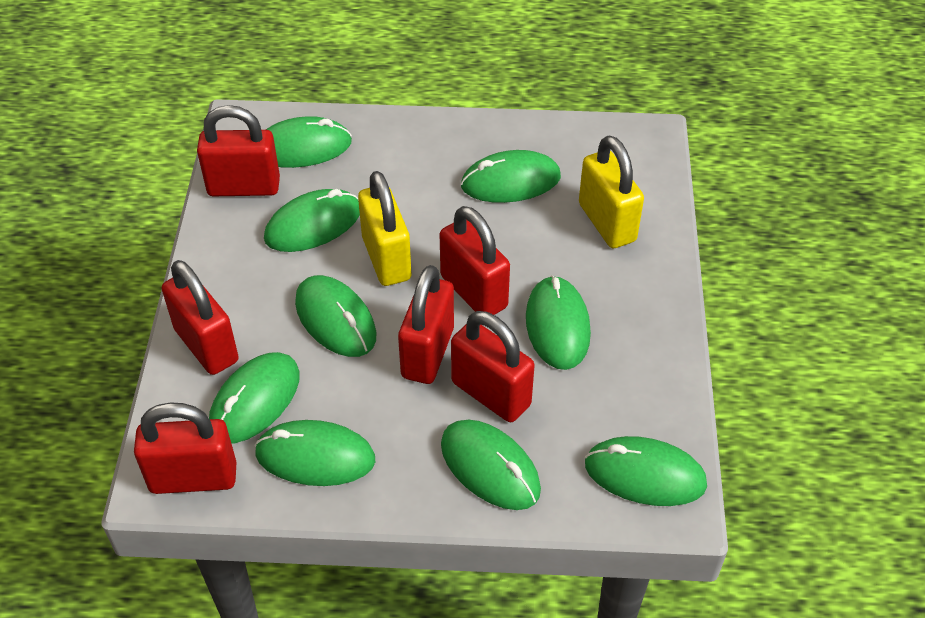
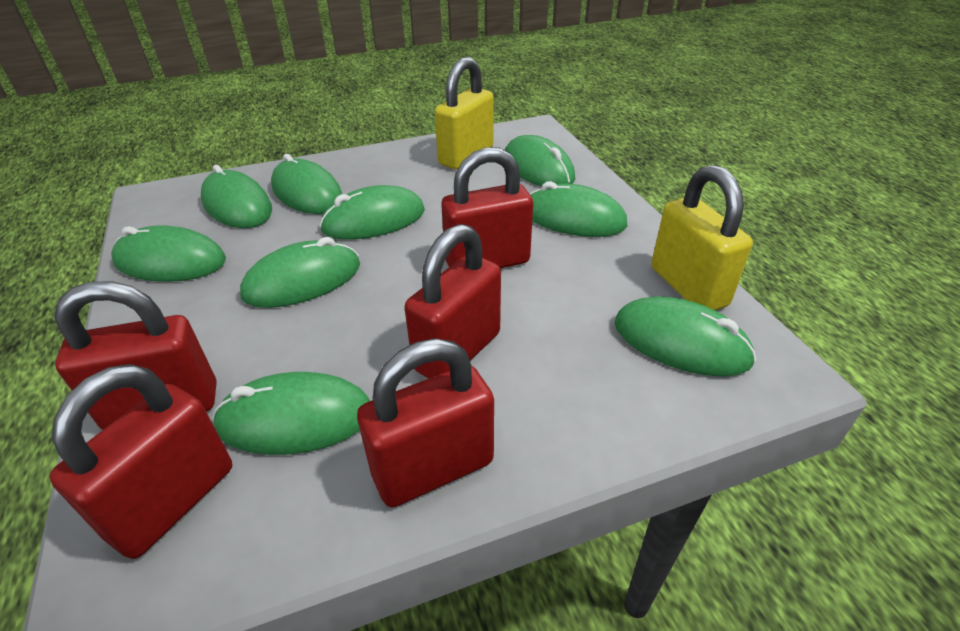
red padlock: 6 -> 5

